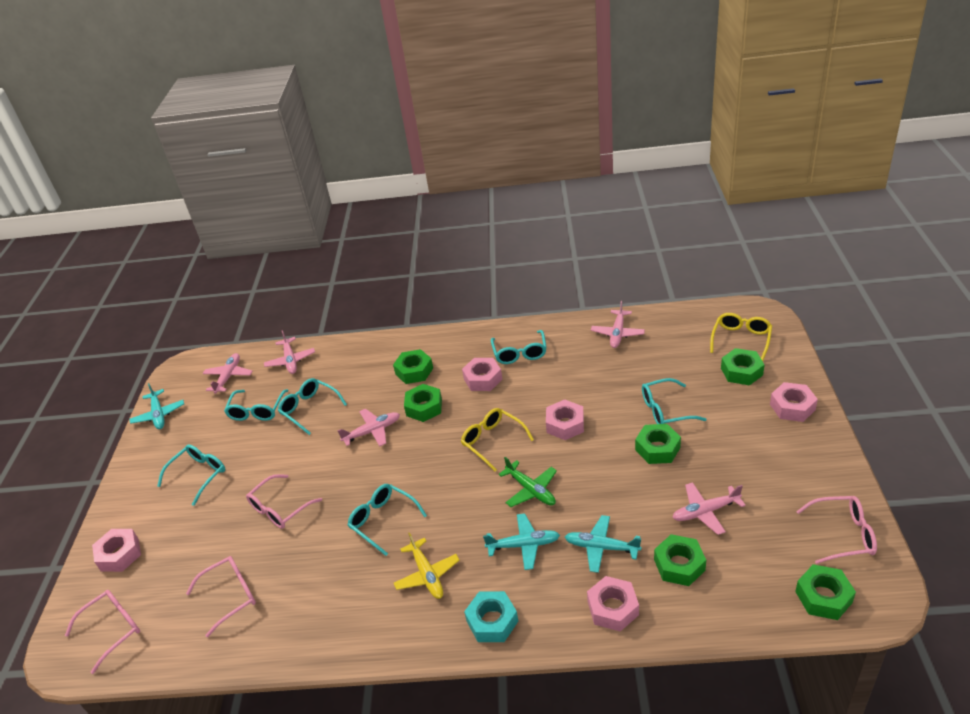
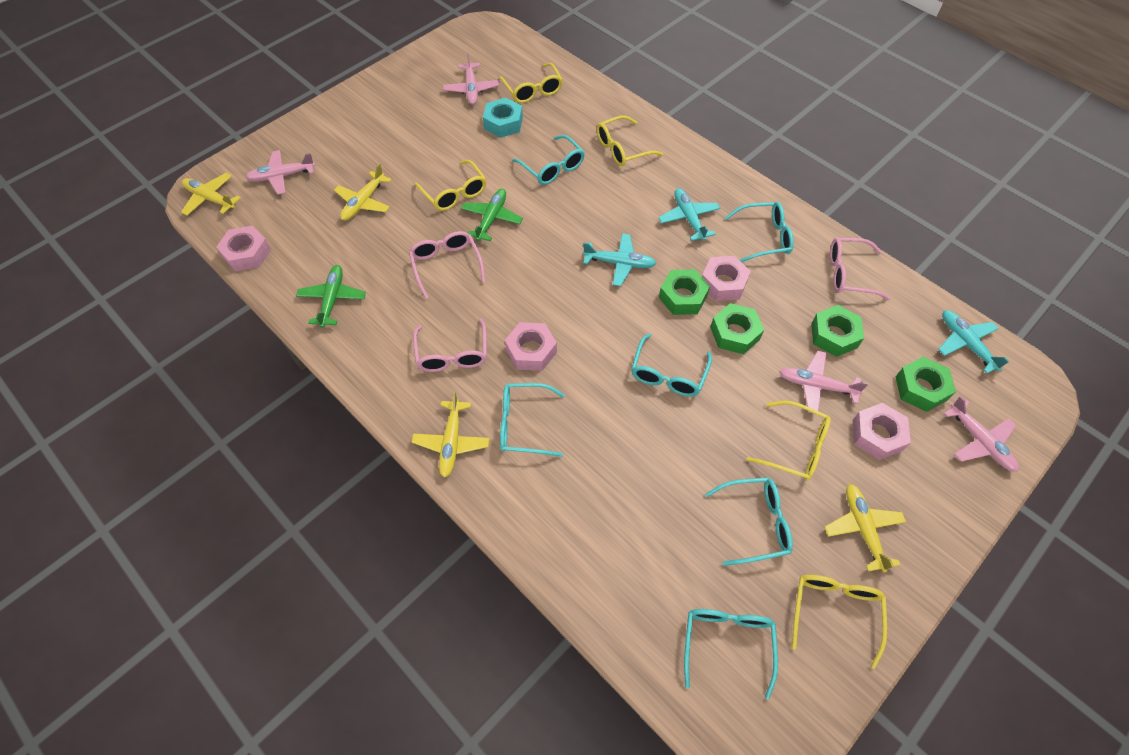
green nut: 6 -> 4
green plane: 1 -> 2
pink glasses: 4 -> 3
pink nut: 5 -> 4
pink plane: 5 -> 4
yellow glasses: 2 -> 5
yellow plane: 1 -> 4

